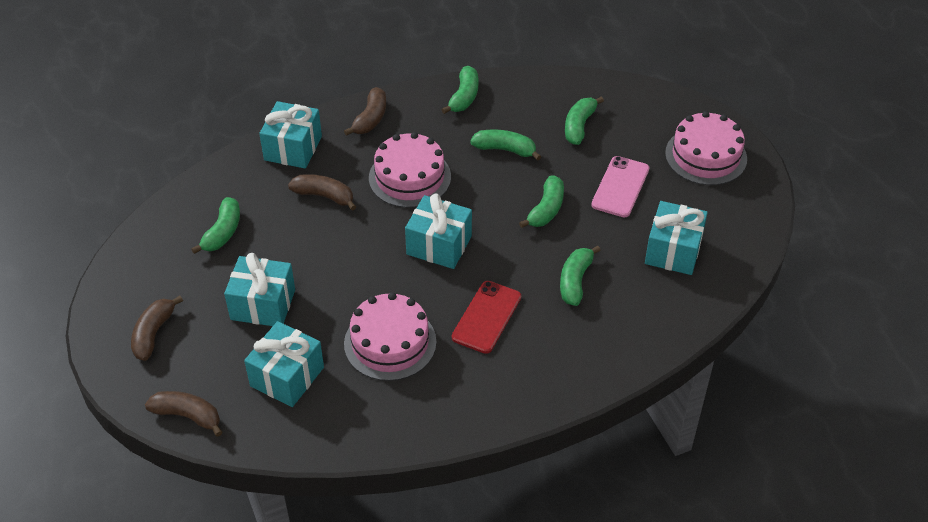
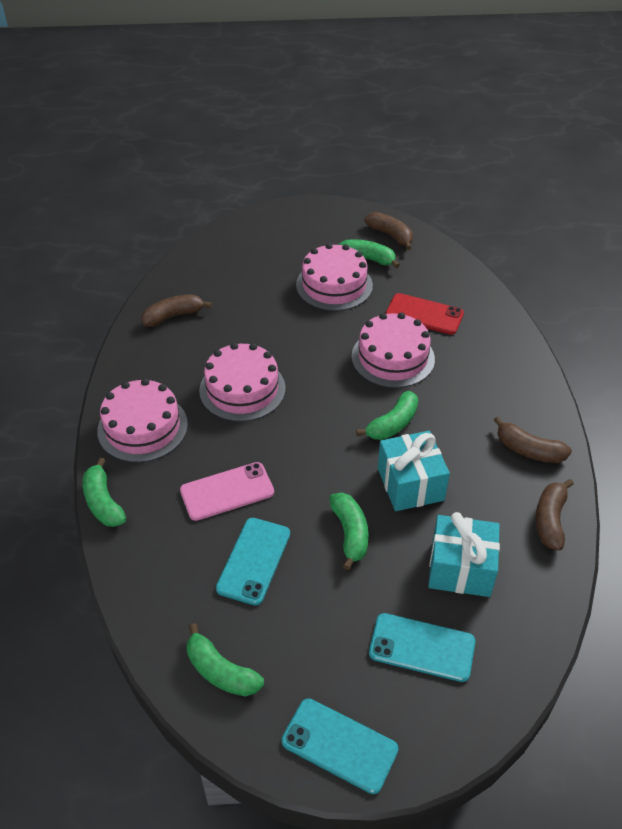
green banana: 6 -> 5
pink cake: 3 -> 4
turquoise gift: 5 -> 2
turquoise phone: 0 -> 3

